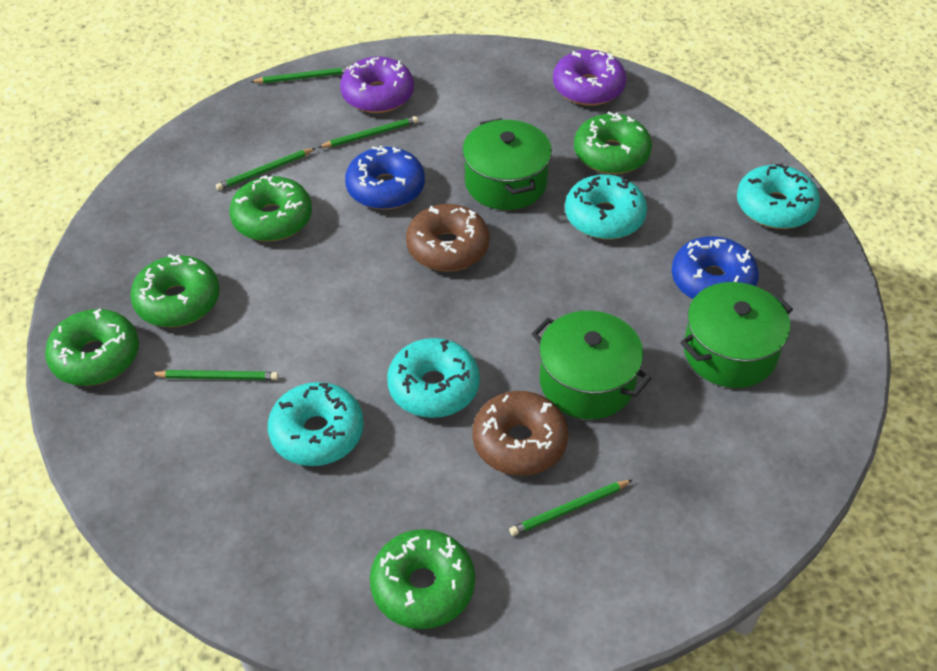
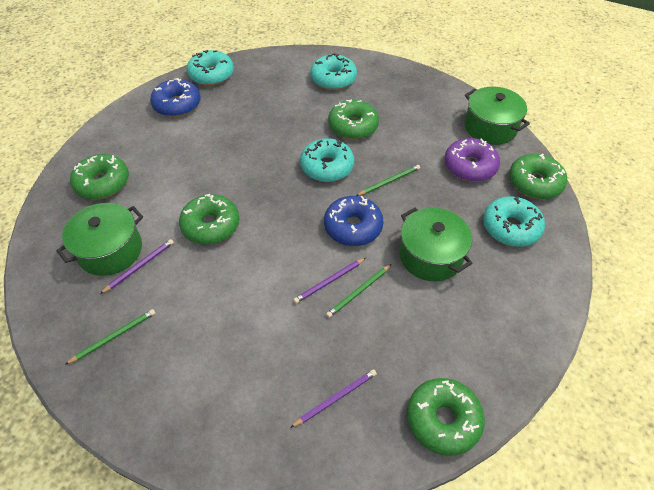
brown donut: 2 -> 0
green pencil: 5 -> 3
purple donut: 2 -> 1
purple pencil: 0 -> 3

